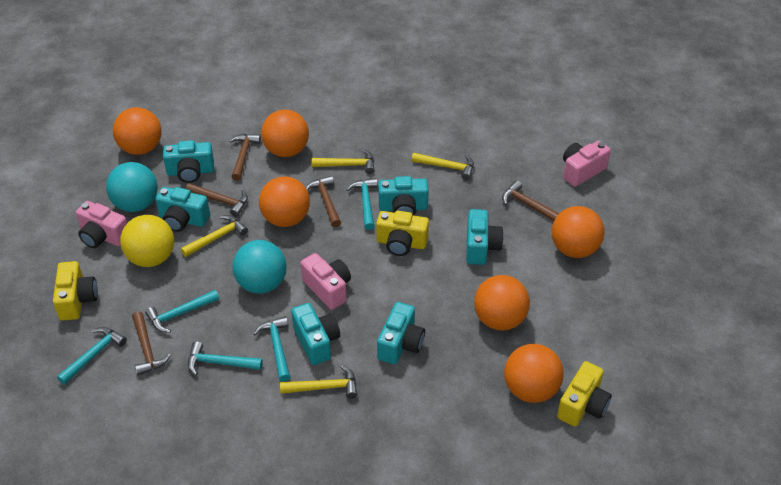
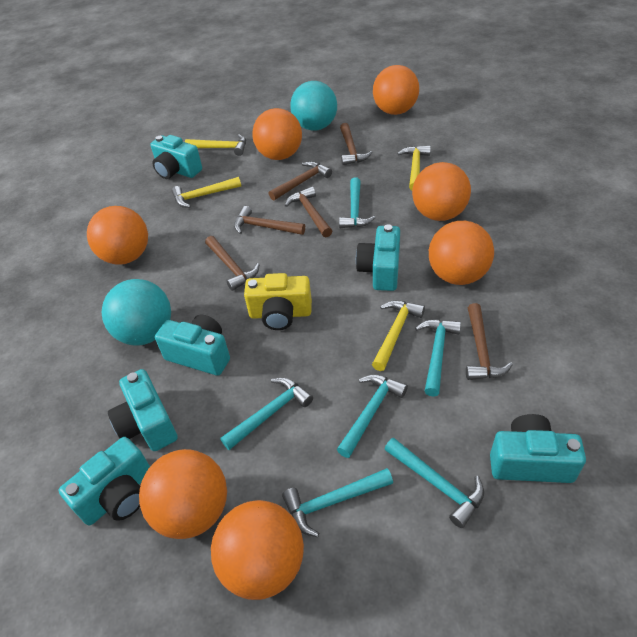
brown hammer: 5 -> 6
orange ball: 6 -> 7
pink camera: 3 -> 0
turquoise hammer: 5 -> 6
yellow ball: 1 -> 0
yellow camera: 3 -> 1

